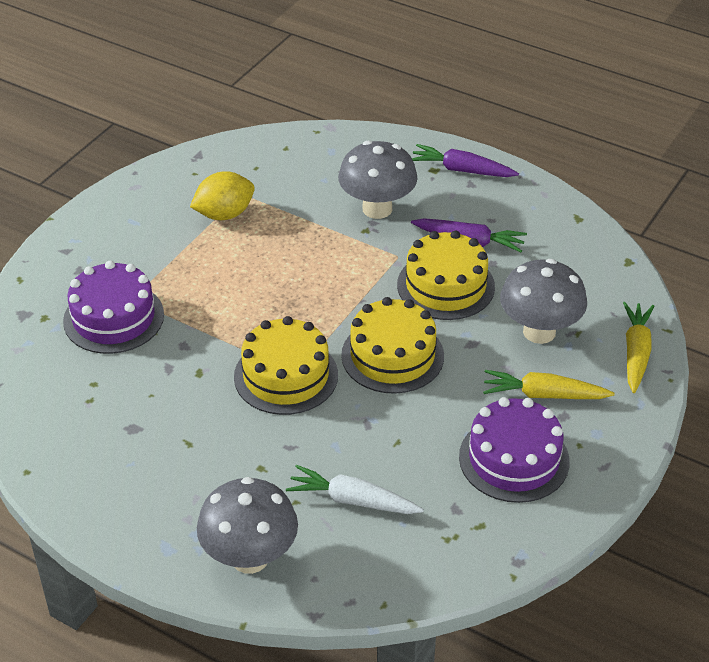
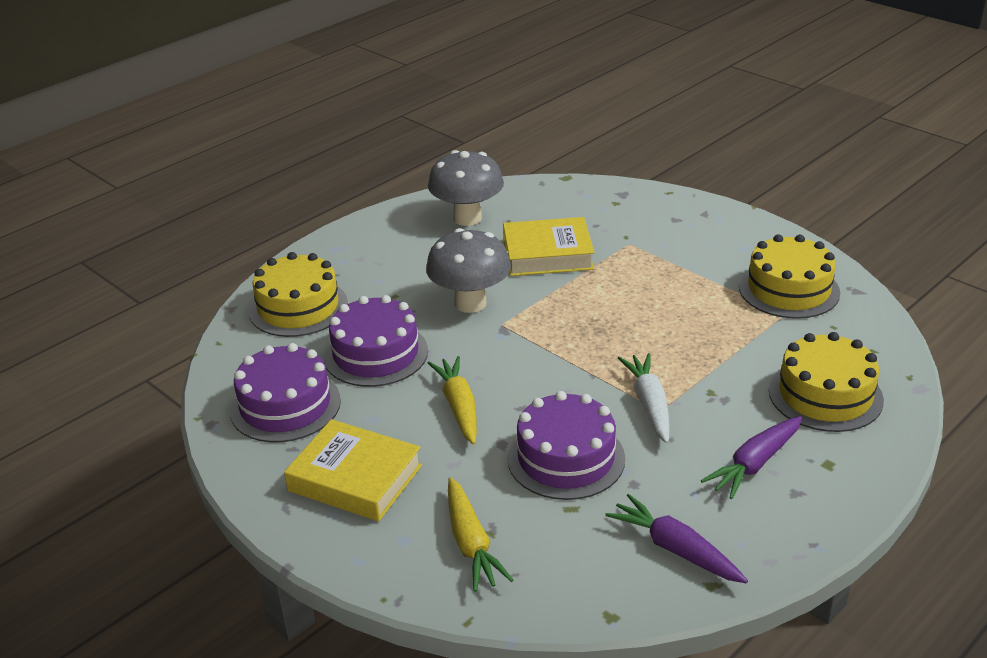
grey mushroom: 3 -> 2
purple cake: 2 -> 3
yellow book: 0 -> 2
yellow lemon: 1 -> 0

